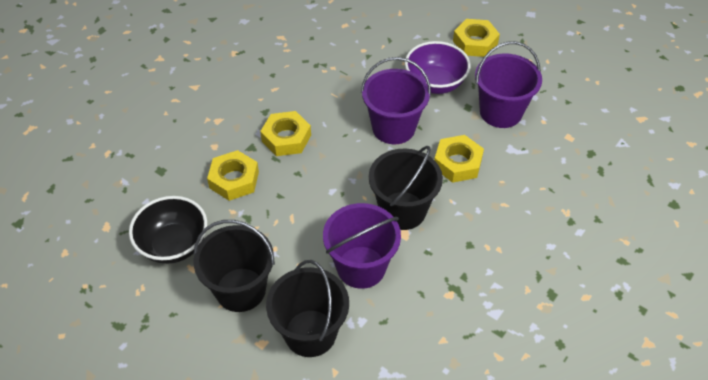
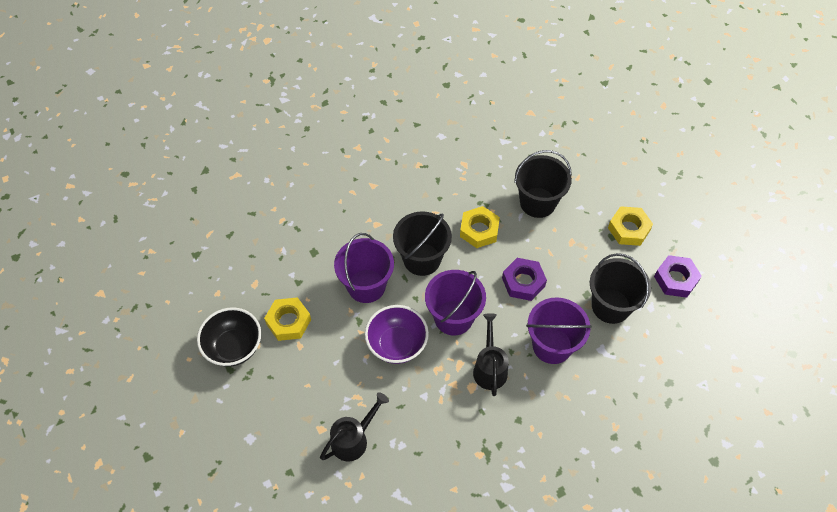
black watering can: 0 -> 2
purple nut: 0 -> 2
yellow nut: 4 -> 3

